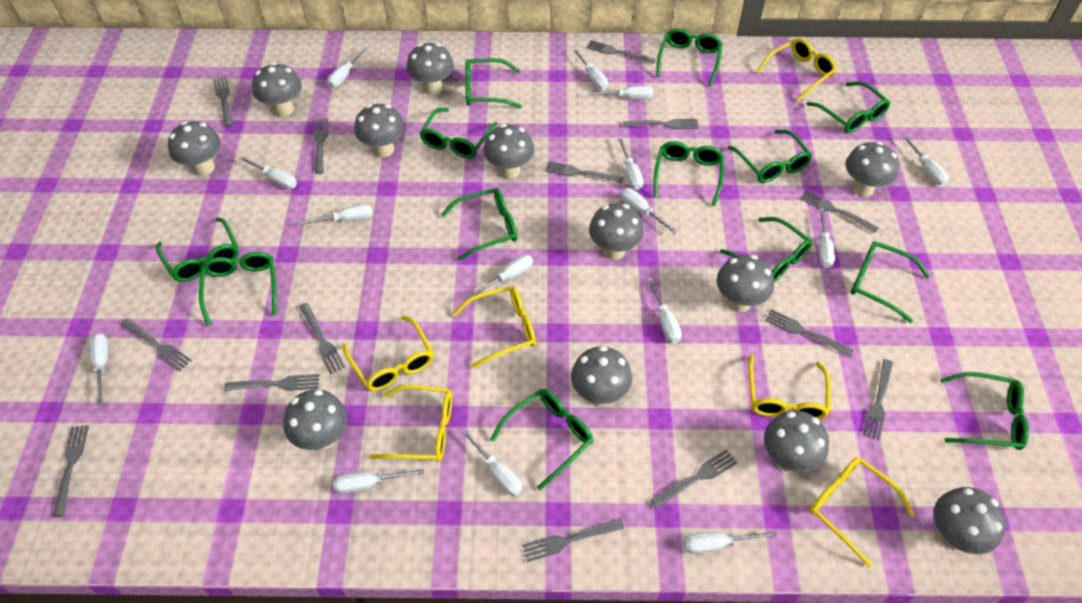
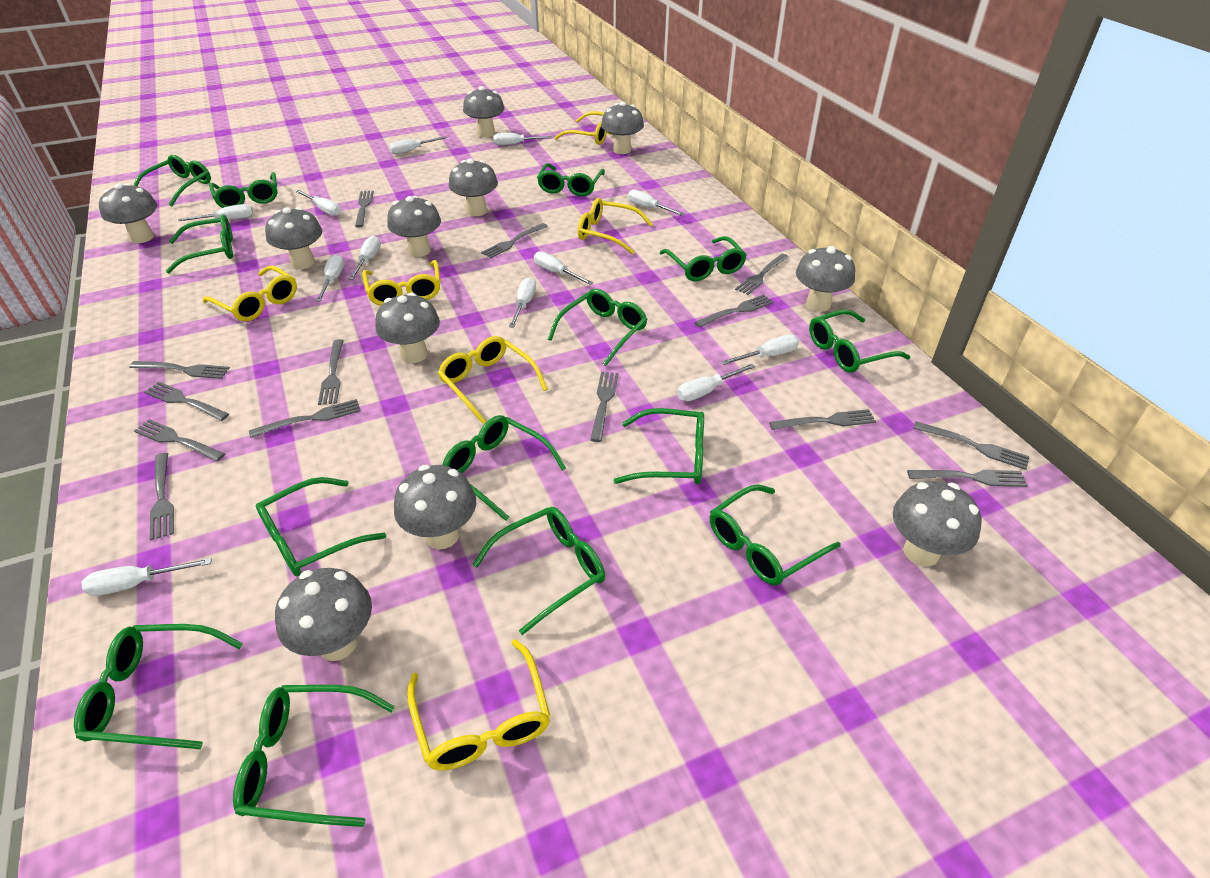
green glasses: 13 -> 14
grey mushroom: 12 -> 11
white screwdriver: 15 -> 12

